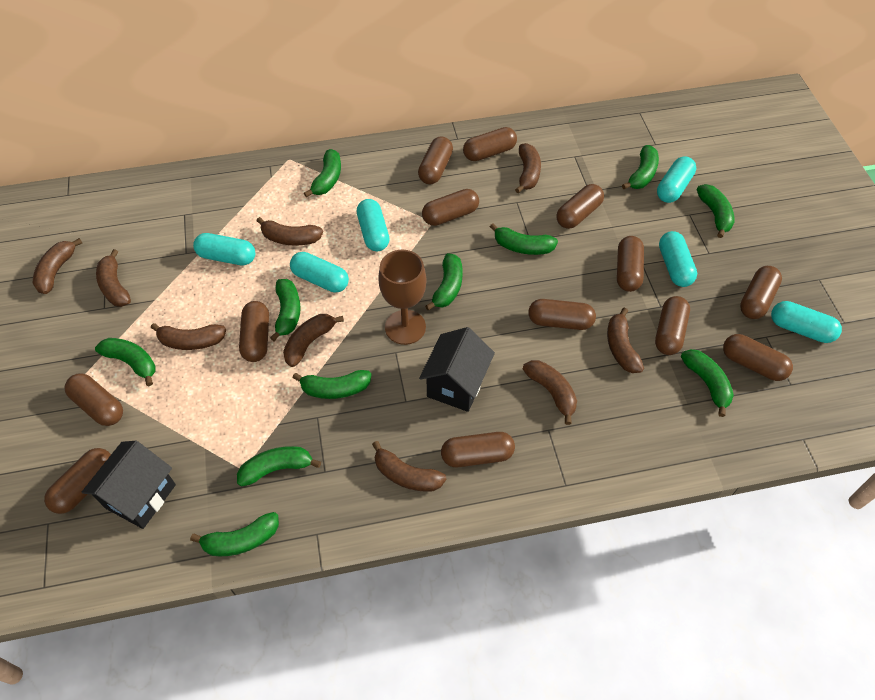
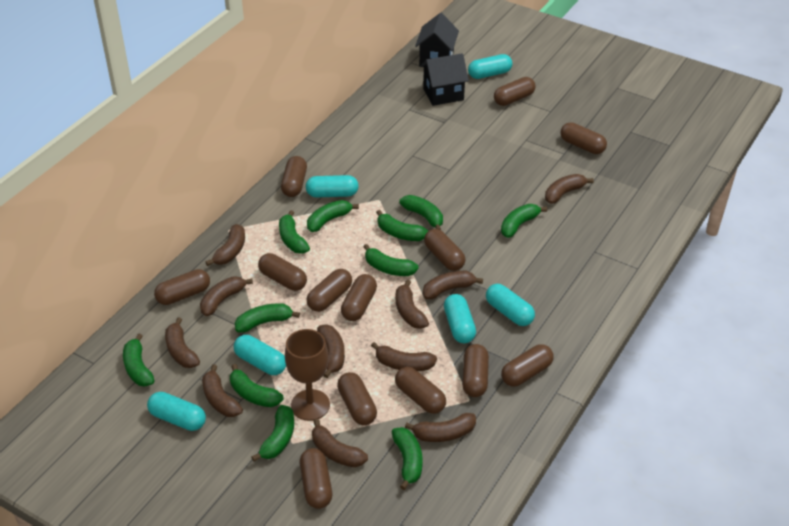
brown banana: 9 -> 11

